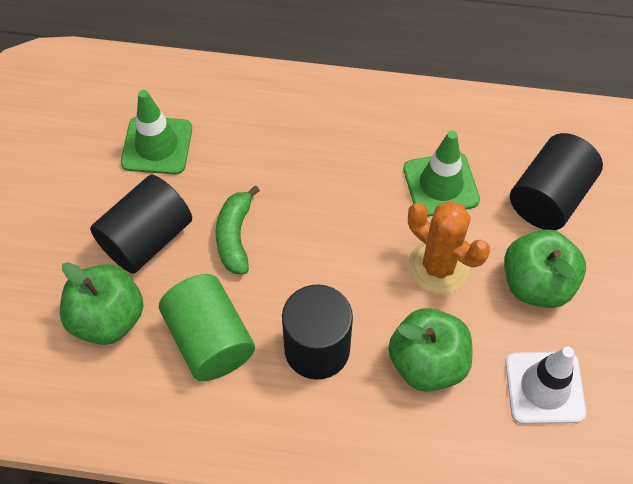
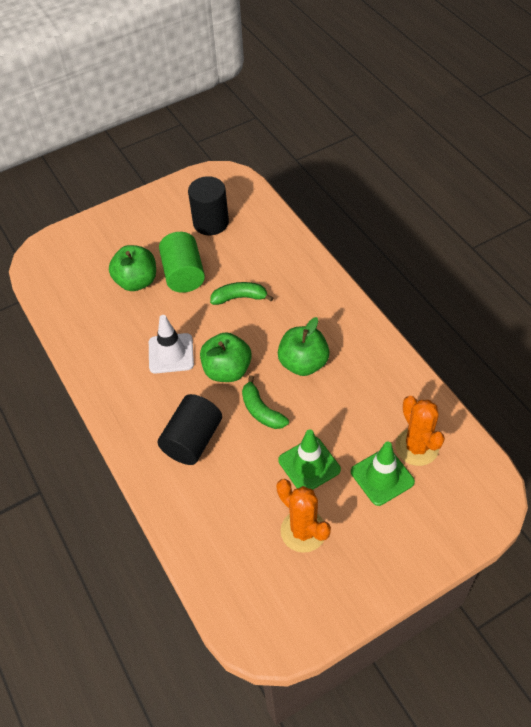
black cylinder: 3 -> 2
green banana: 1 -> 2
orange cactus: 1 -> 2

